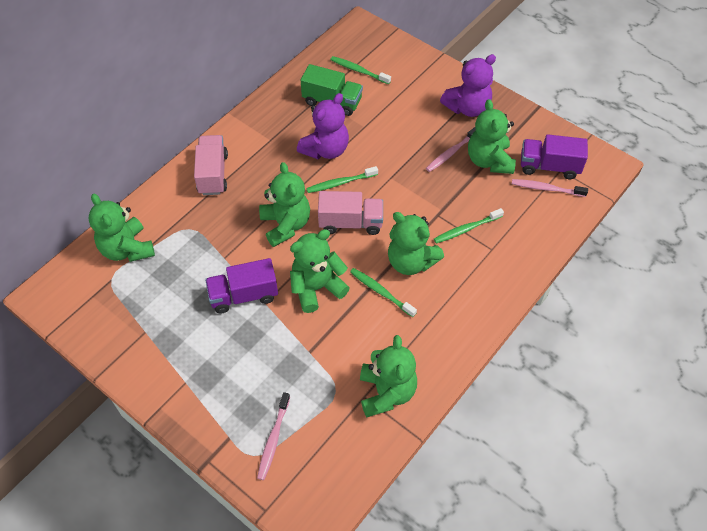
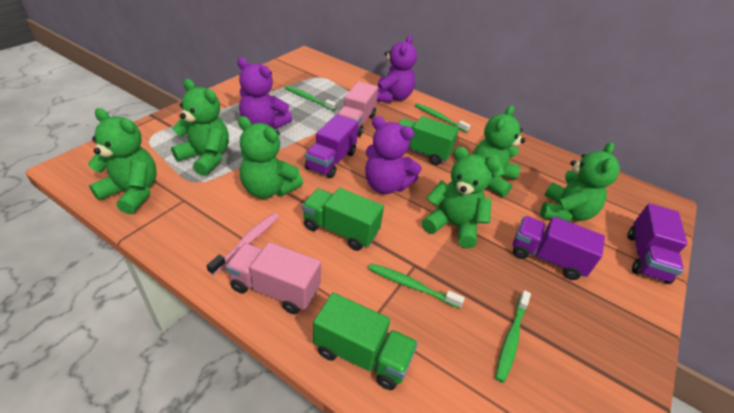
green truck: 1 -> 3
pink toothbrush: 3 -> 1
purple teddy bear: 2 -> 3
purple truck: 2 -> 3

